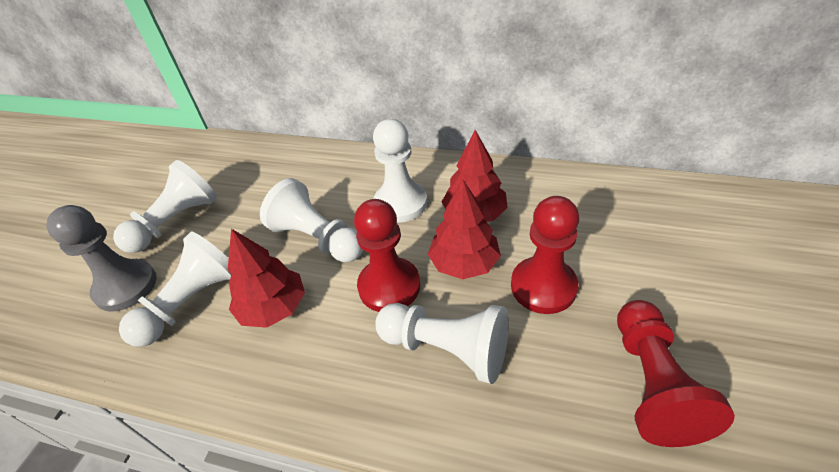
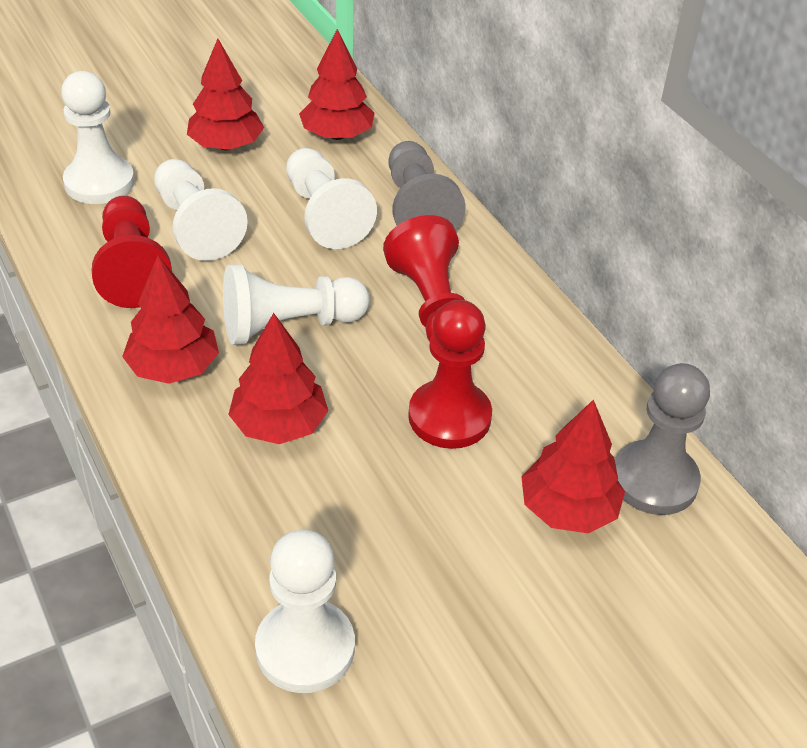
grey pawn: 1 -> 2
red tree: 3 -> 5

